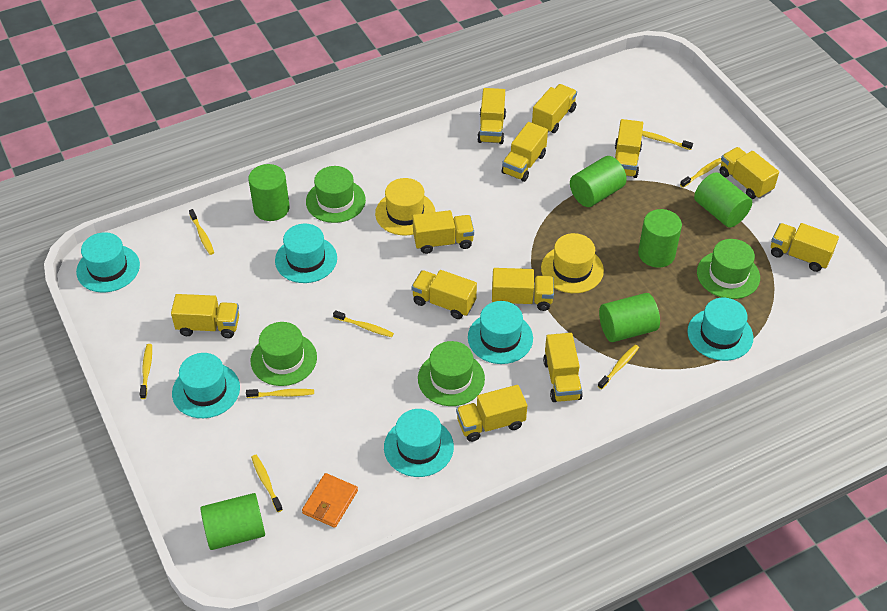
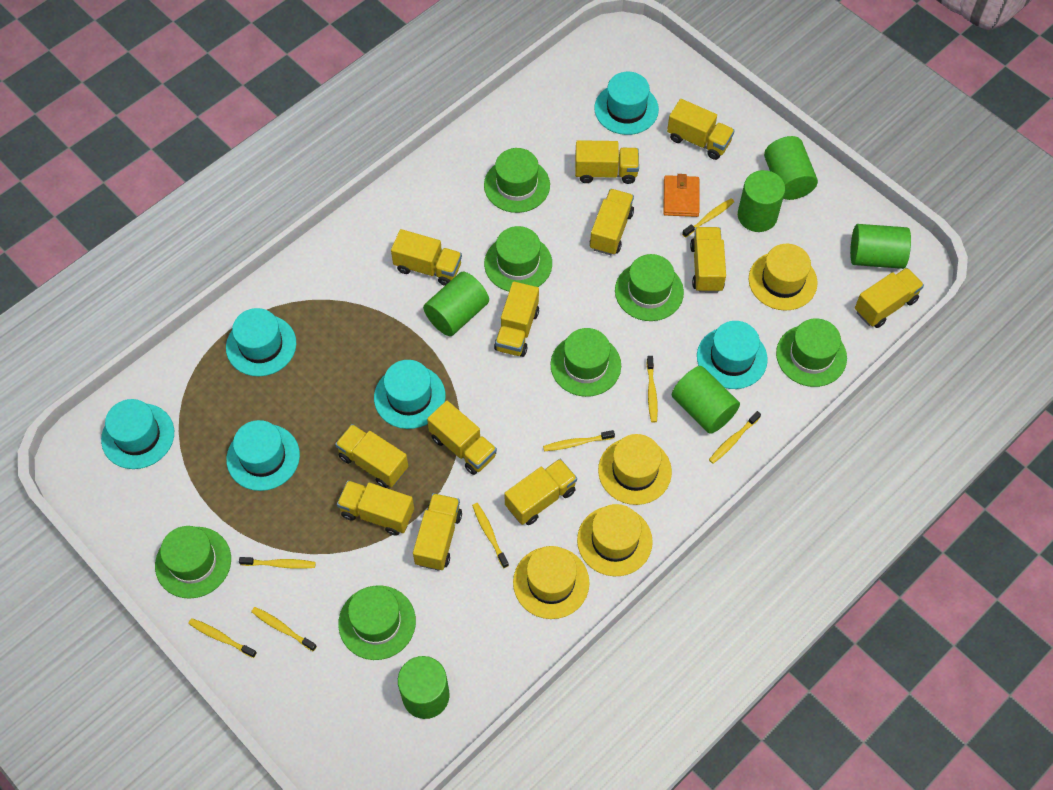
green hat: 4 -> 7
yellow hat: 2 -> 4

